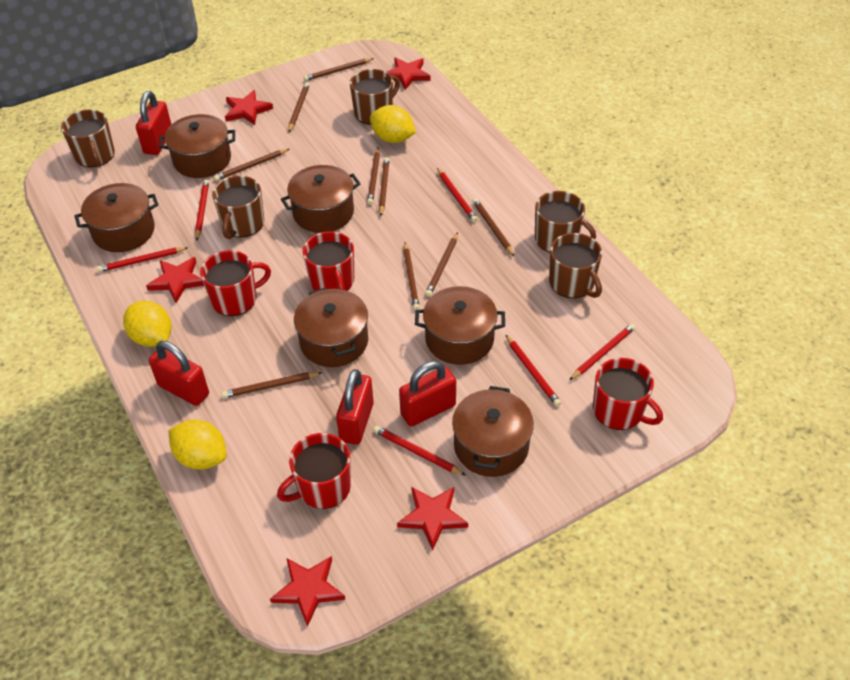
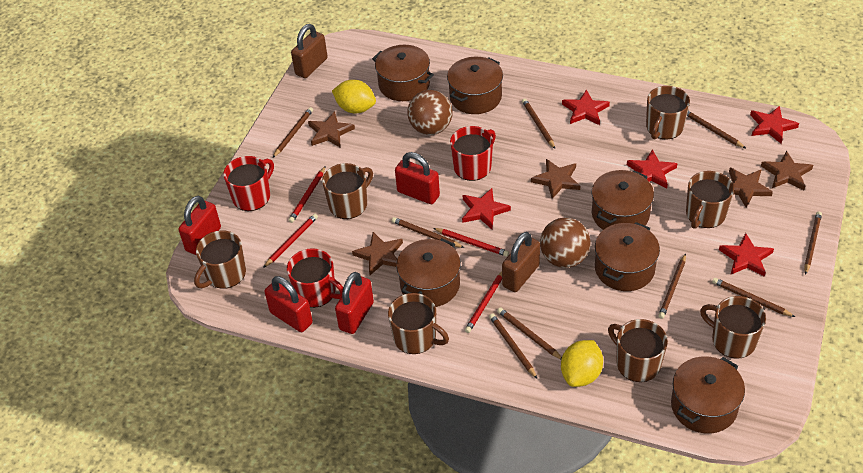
brown ball: 0 -> 2
brown mug: 5 -> 7
brown padlock: 0 -> 2
brown star: 0 -> 5
red mug: 4 -> 3
red pencil: 6 -> 4
yellow lemon: 3 -> 2

